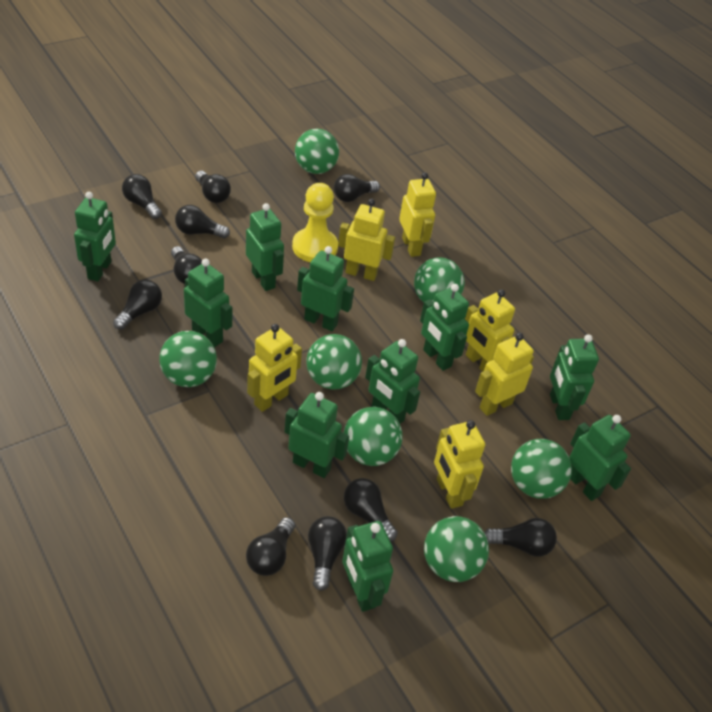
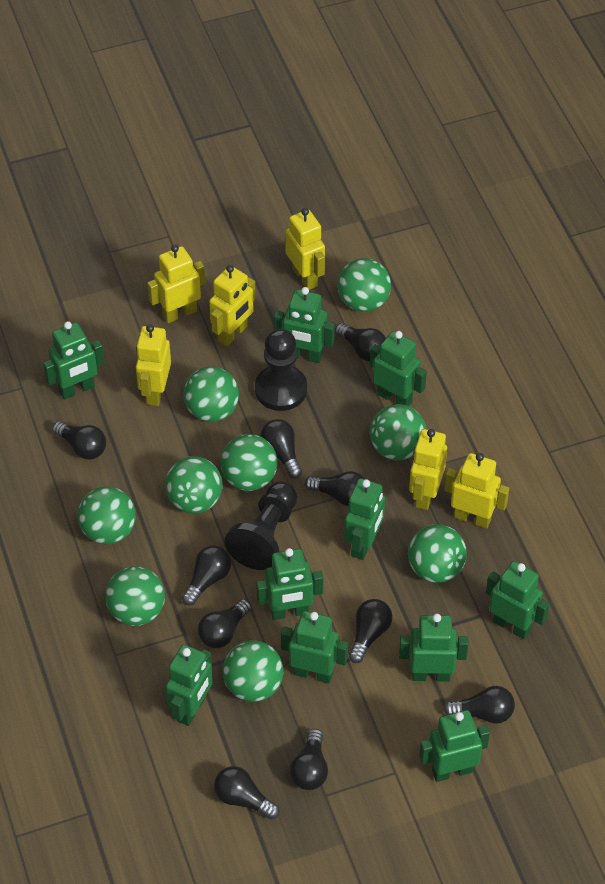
black pawn: 0 -> 2
green ball: 7 -> 9
yellow pawn: 1 -> 0

